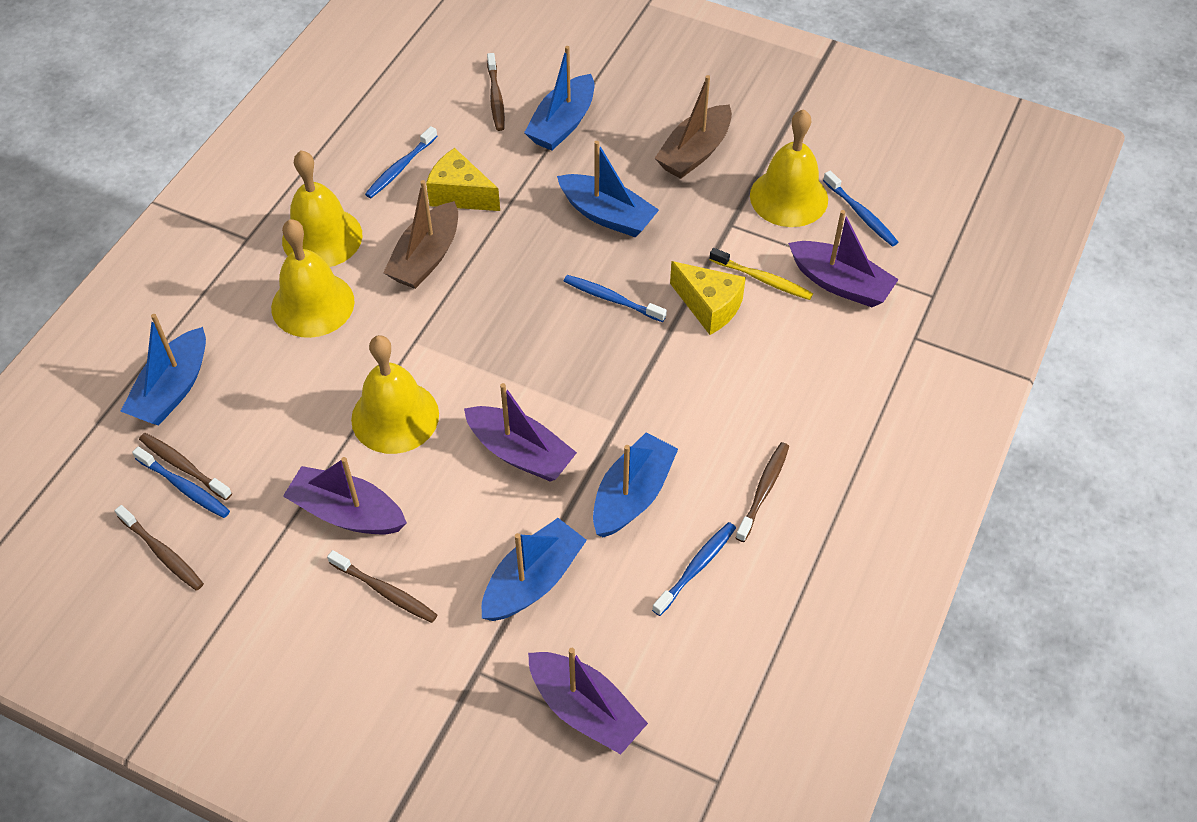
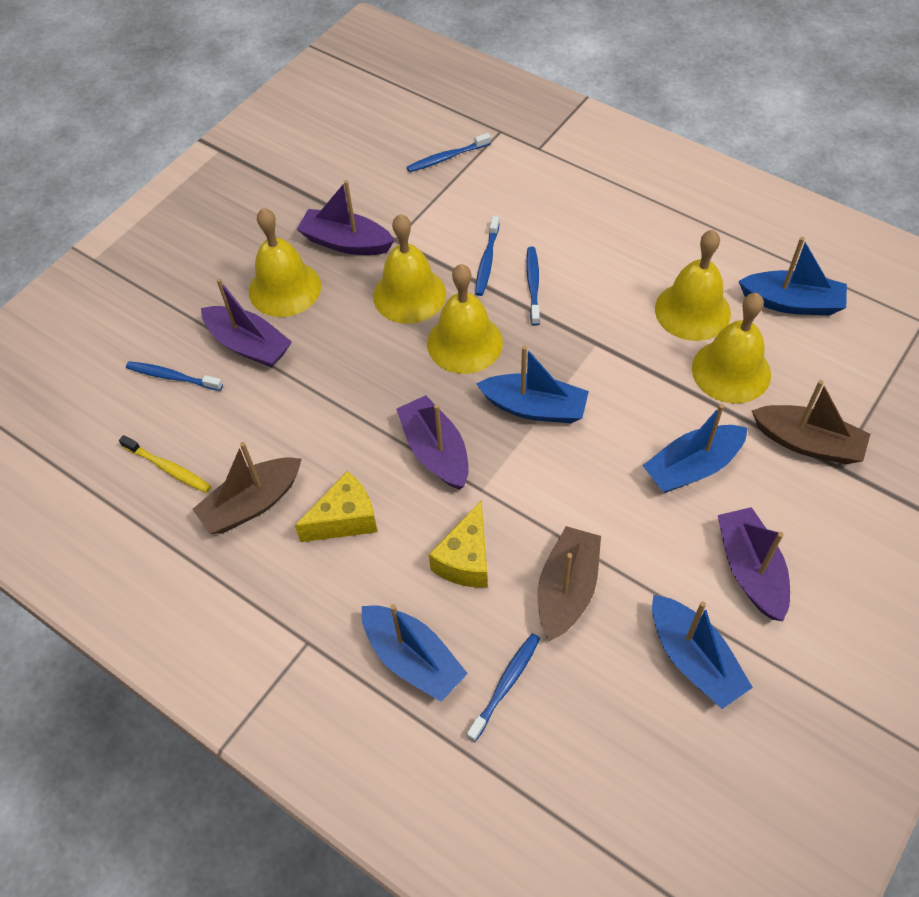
brown boat: 2 -> 3
brown toothbrush: 5 -> 0
yellow bell: 4 -> 5

